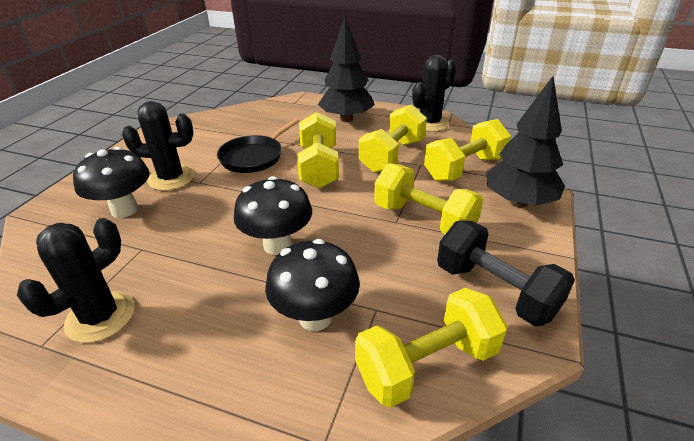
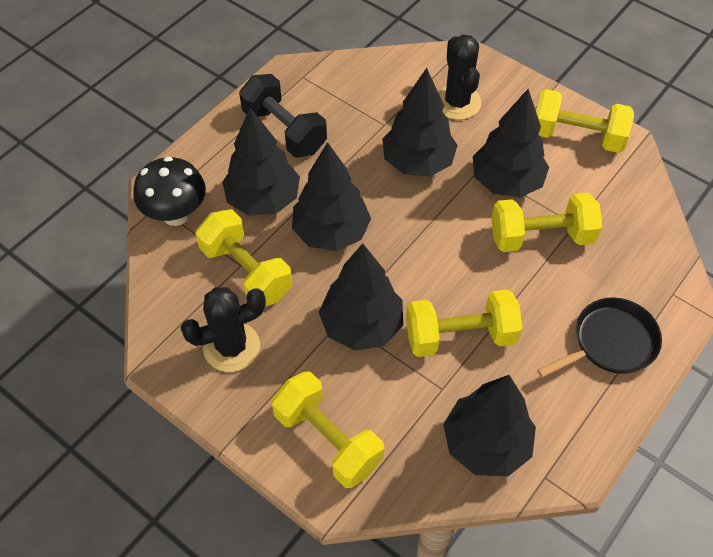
black cactus: 3 -> 2
black mushroom: 3 -> 1
black tree: 2 -> 6

